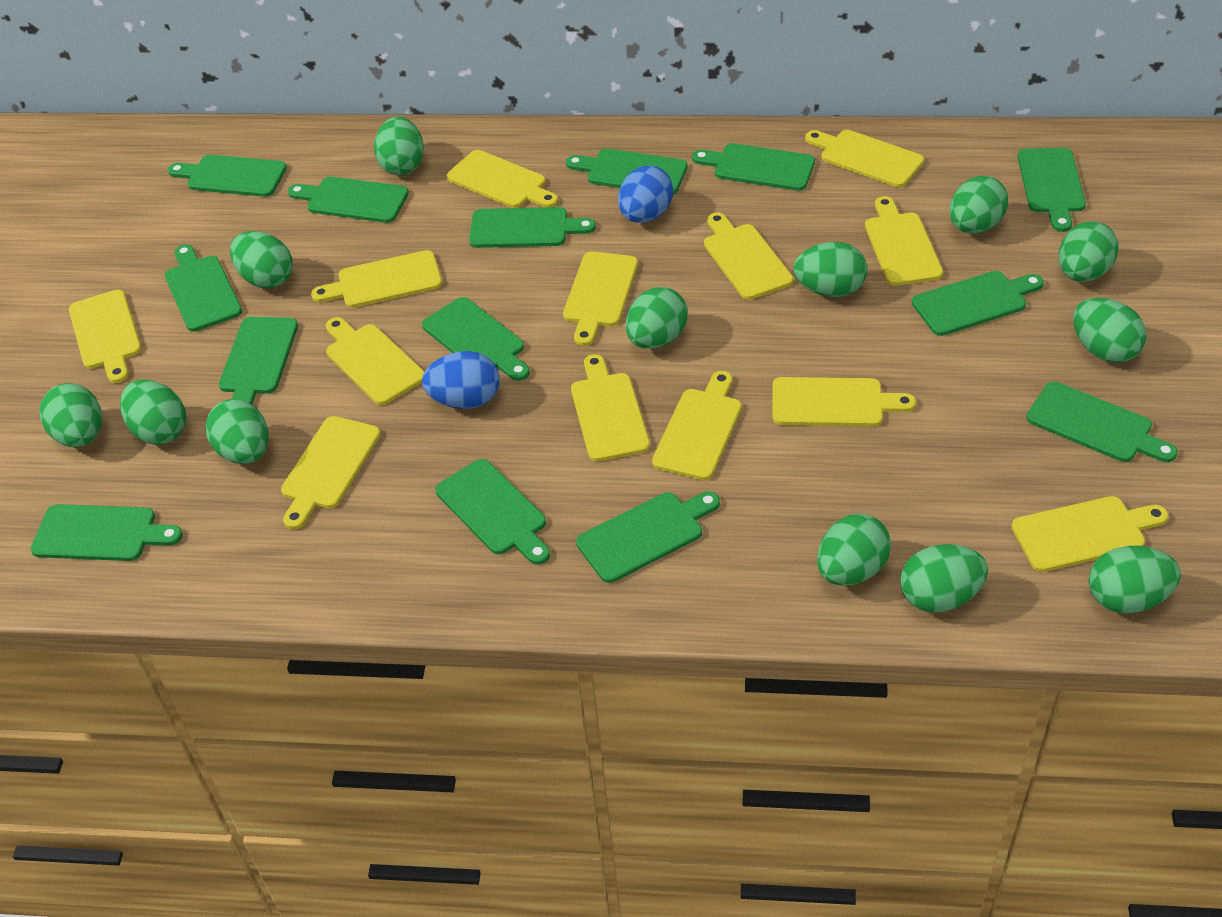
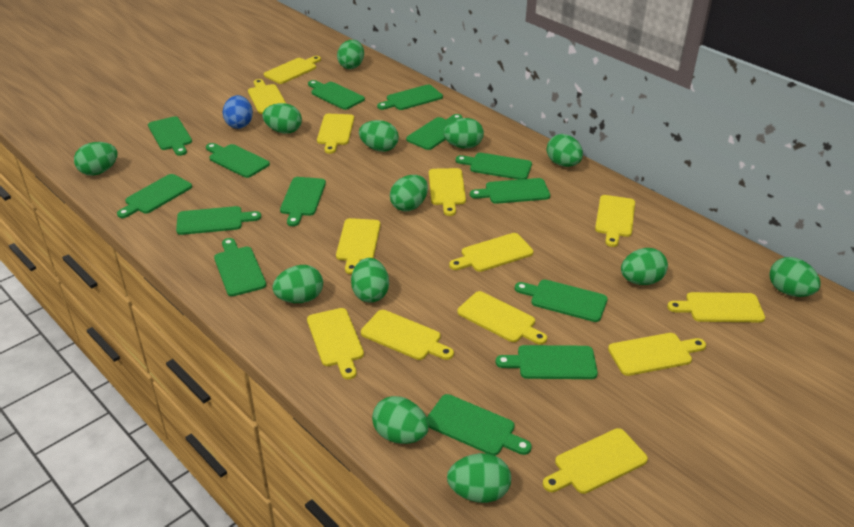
blue egg: 2 -> 1

